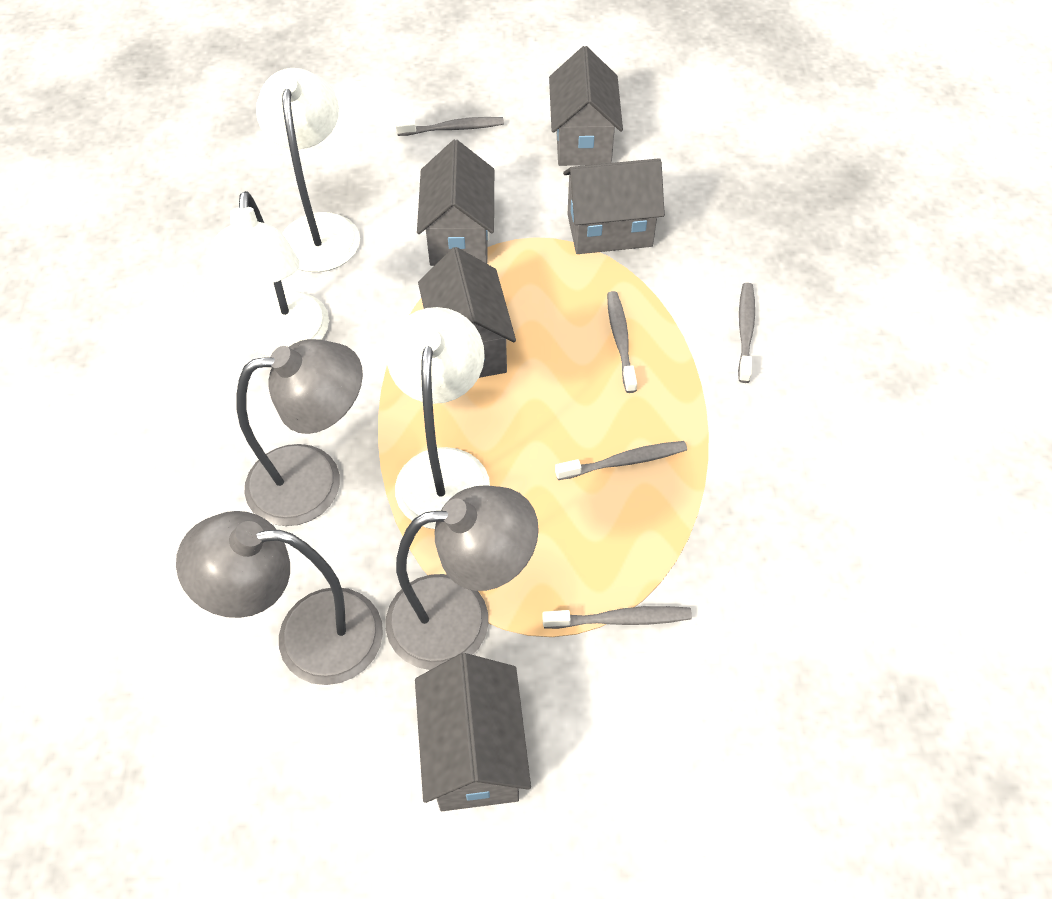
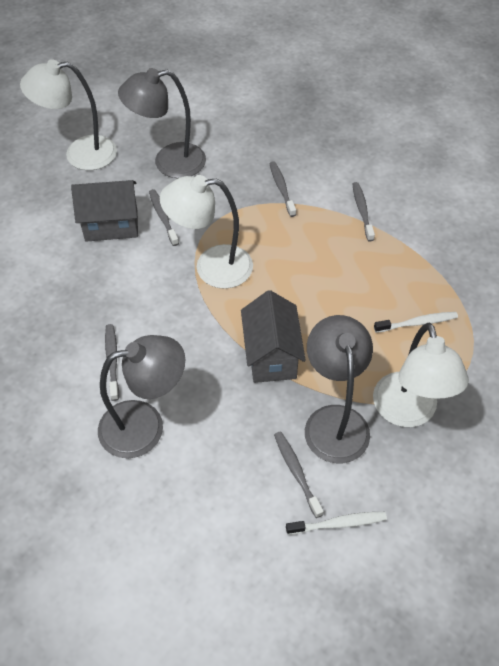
grey house: 5 -> 2
white toothbrush: 0 -> 2

